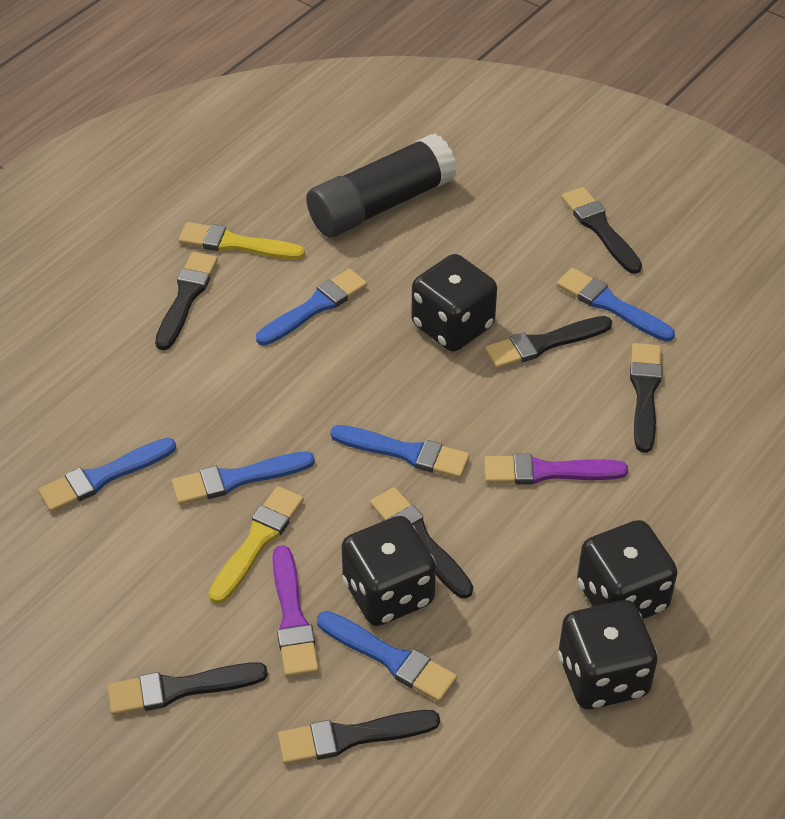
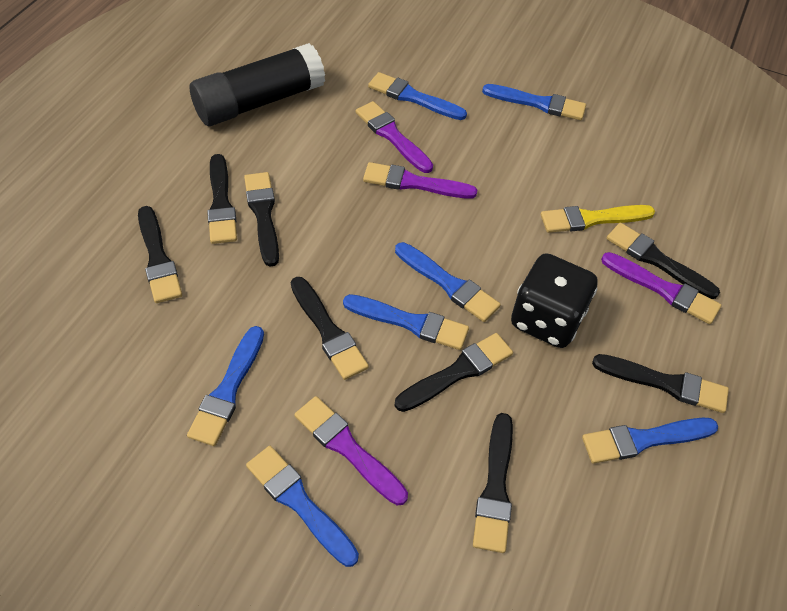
black brush: 7 -> 8
black dice: 4 -> 1
blue brush: 6 -> 7
purple brush: 2 -> 4
yellow brush: 2 -> 1

